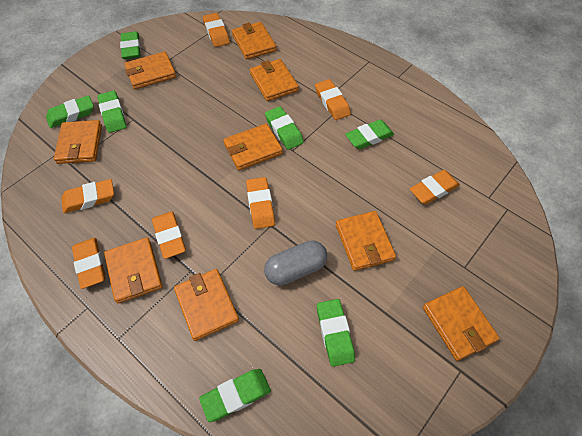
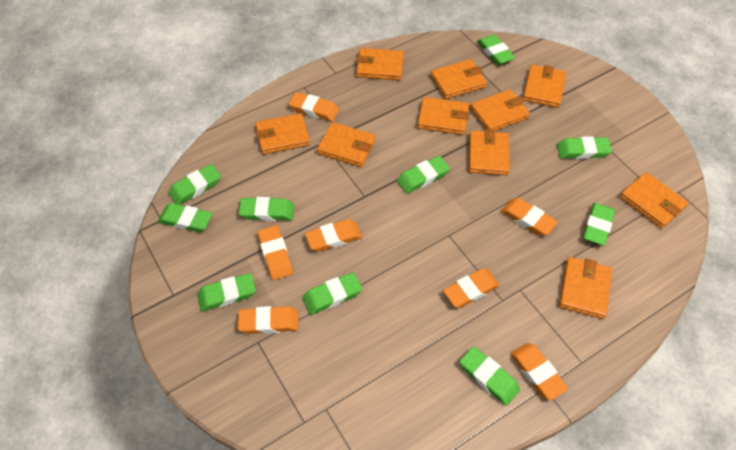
green eraser: 7 -> 10
grey capsule: 1 -> 0
orange wallet: 9 -> 10

